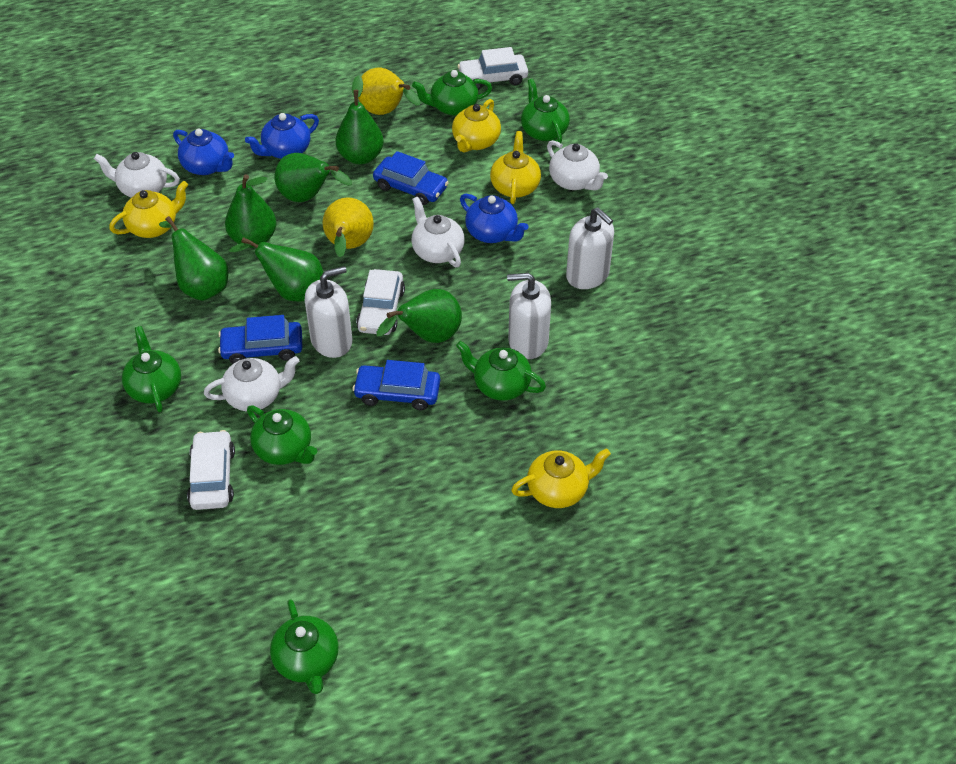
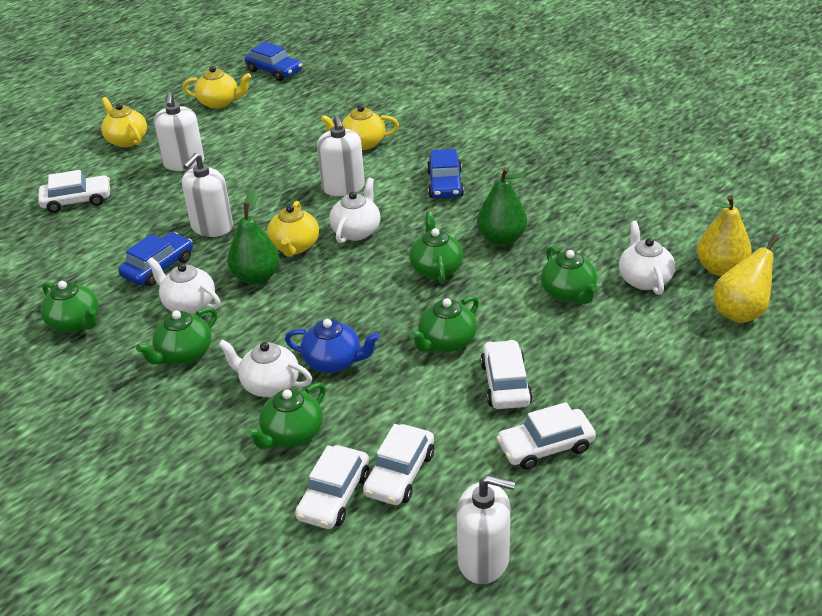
blue teapot: 3 -> 1
green pear: 6 -> 2
white car: 3 -> 5
white soap dispenser: 3 -> 4

